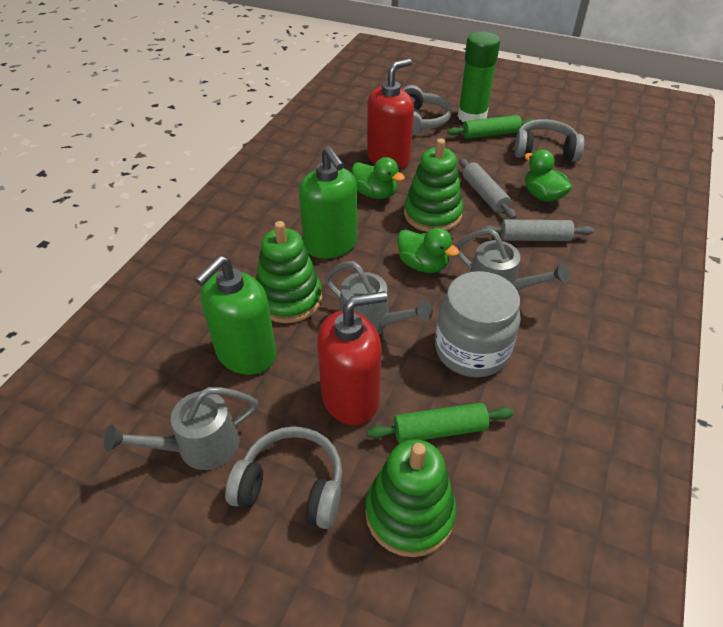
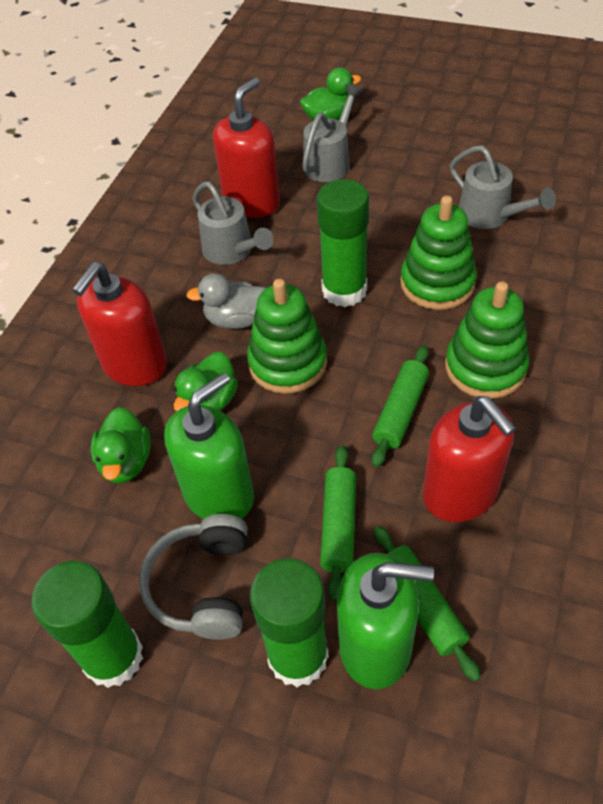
green glue stick: 1 -> 3
green rolling pin: 2 -> 3
grey duck: 0 -> 1
grey headphones: 3 -> 1
grey jar: 1 -> 0
grey rolling pin: 2 -> 0
red soap dispenser: 2 -> 3

